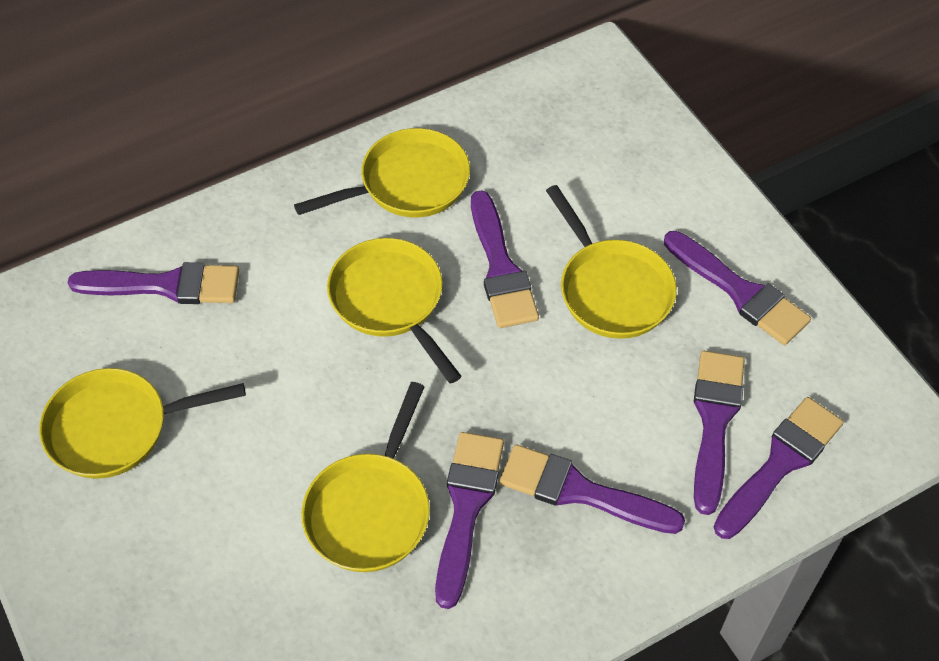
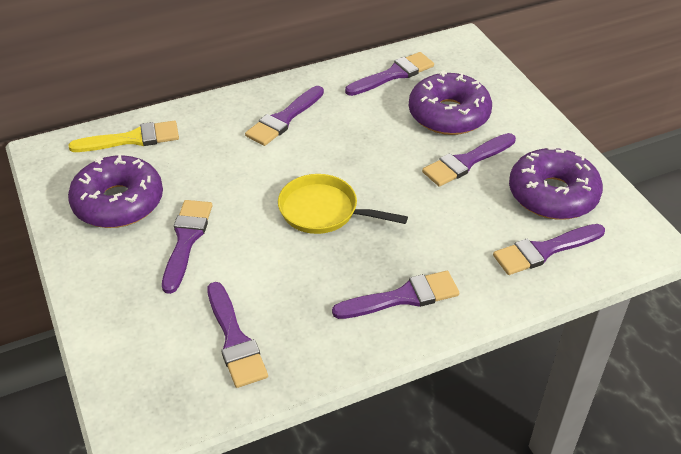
purple donut: 0 -> 3
yellow brush: 0 -> 1
yellow pan: 5 -> 1

